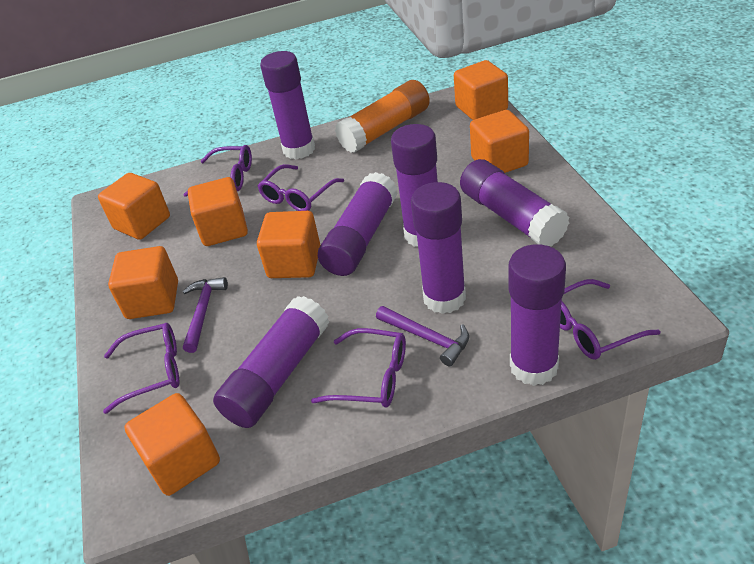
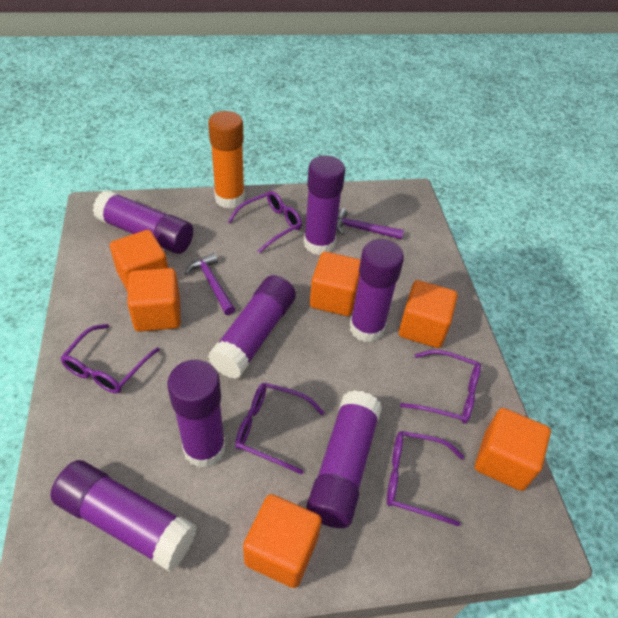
orange cube: 7 -> 6

